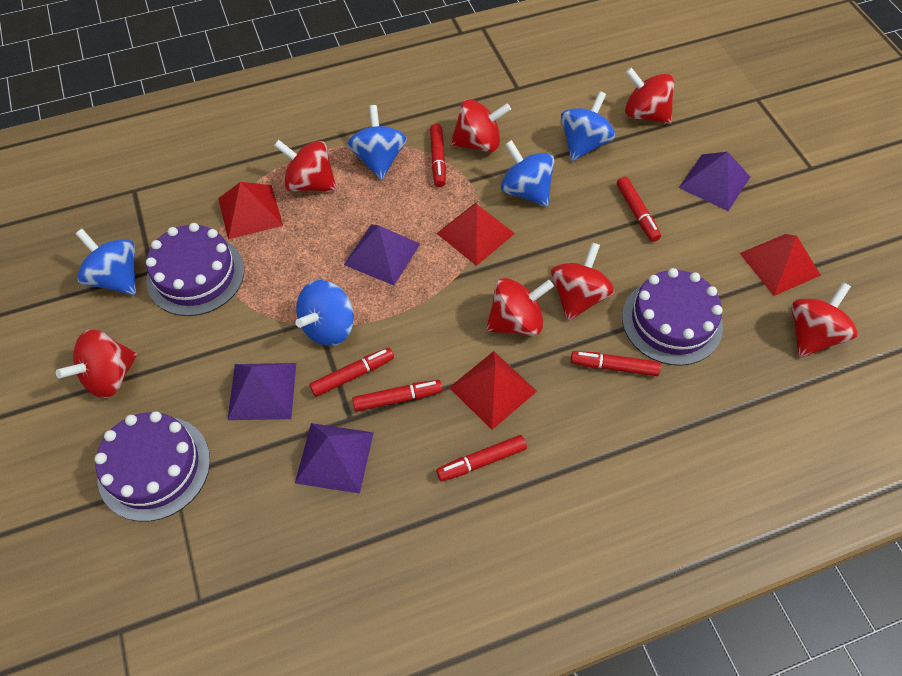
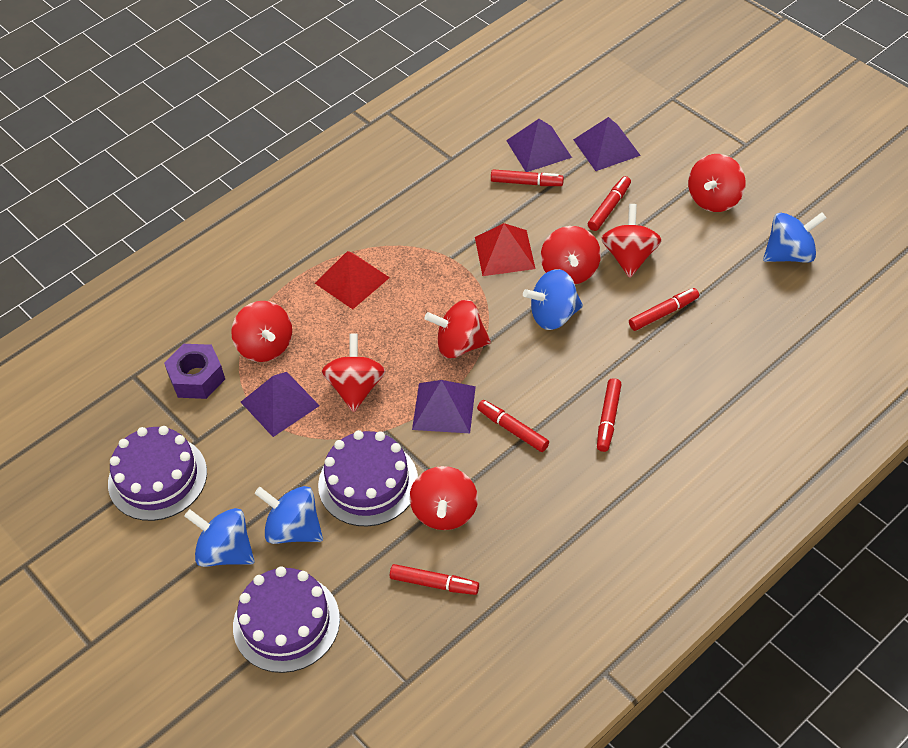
blue spinning top: 5 -> 4
purple nut: 0 -> 1
red pyramid: 4 -> 2

